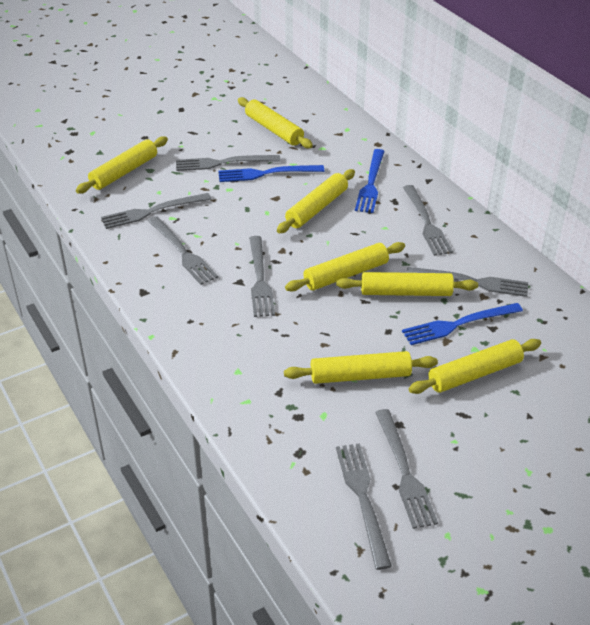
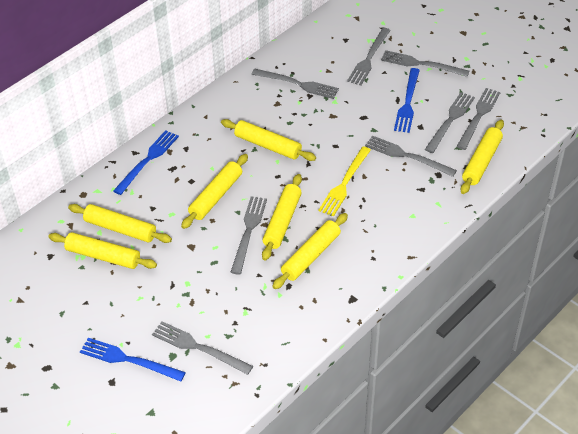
yellow fork: 0 -> 1

